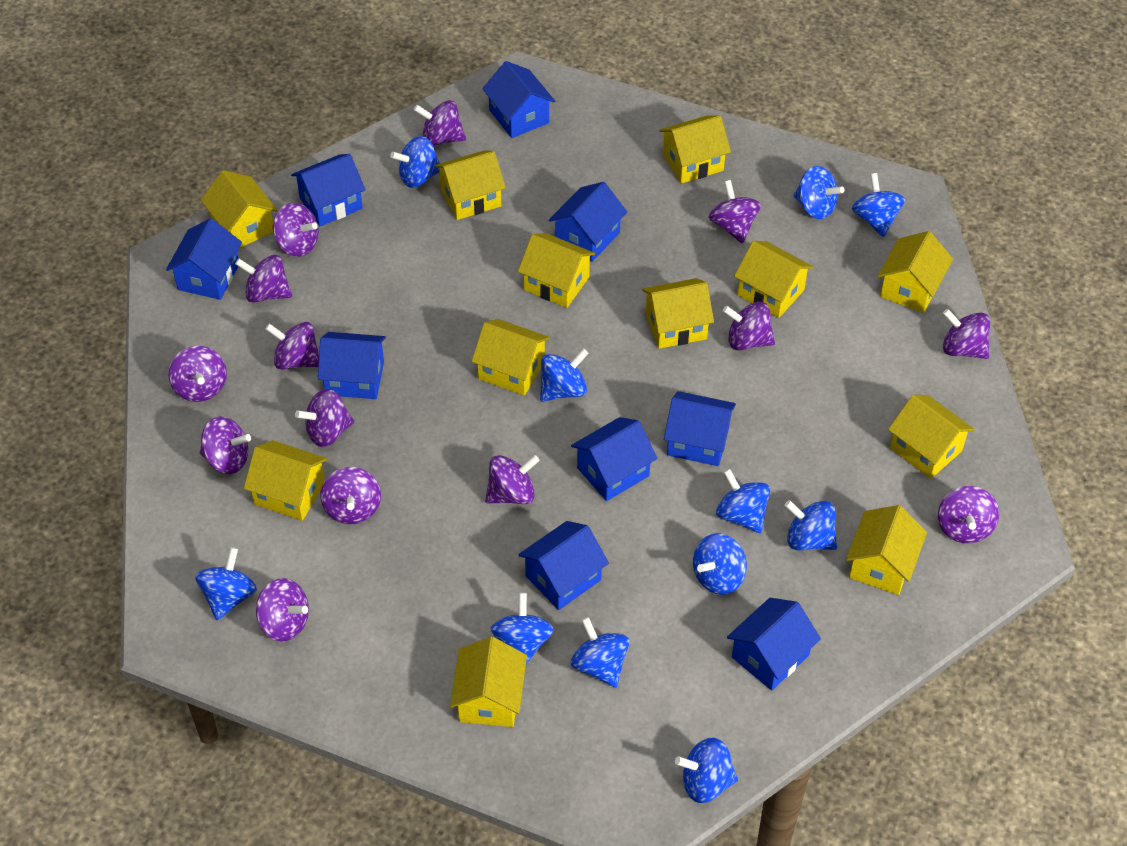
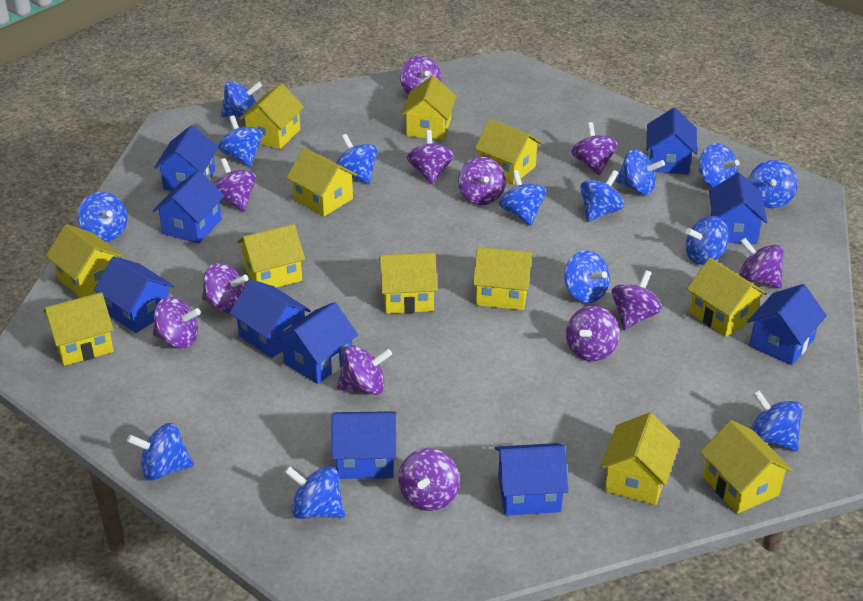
blue house: 9 -> 10
blue spinning top: 11 -> 14
purple spinning top: 14 -> 12

